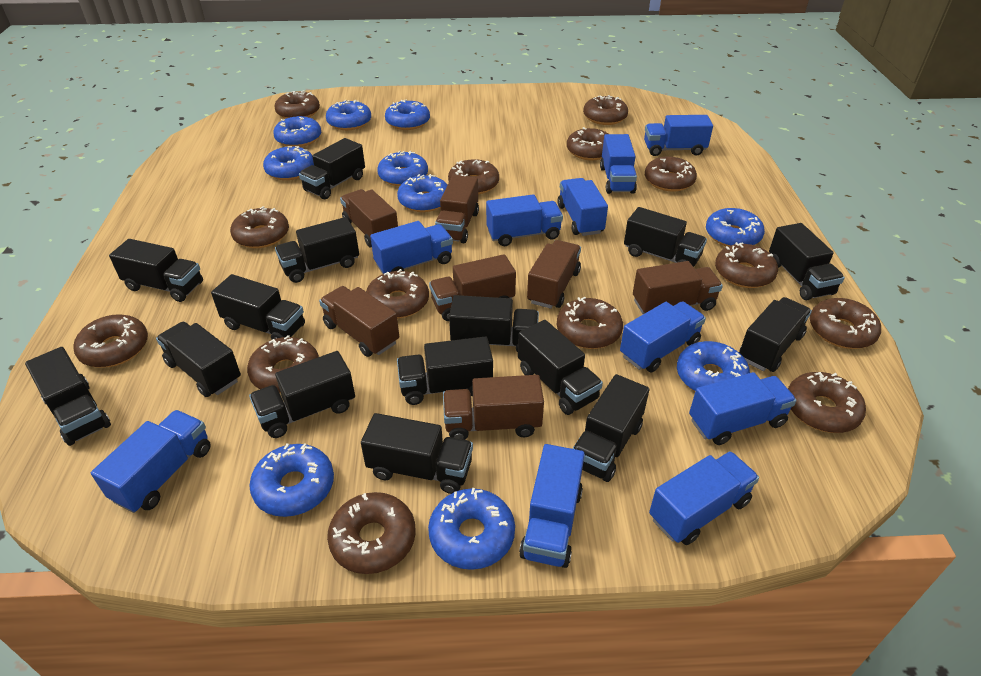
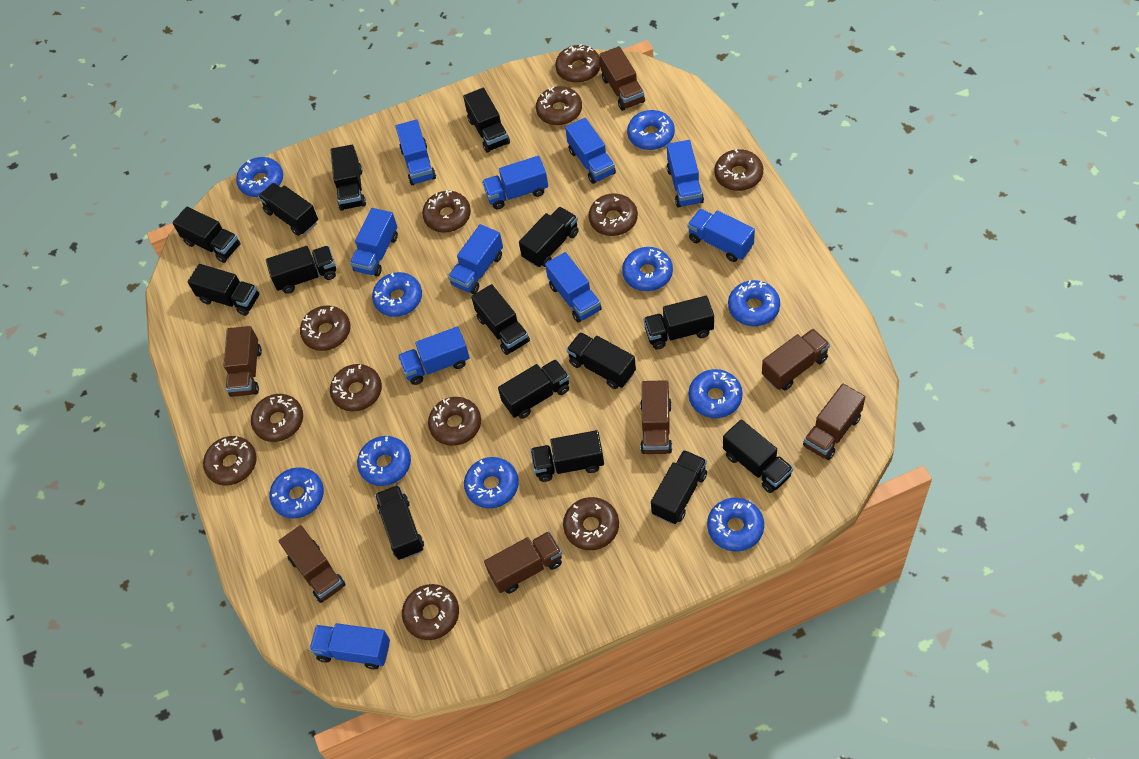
brown donut: 14 -> 12

